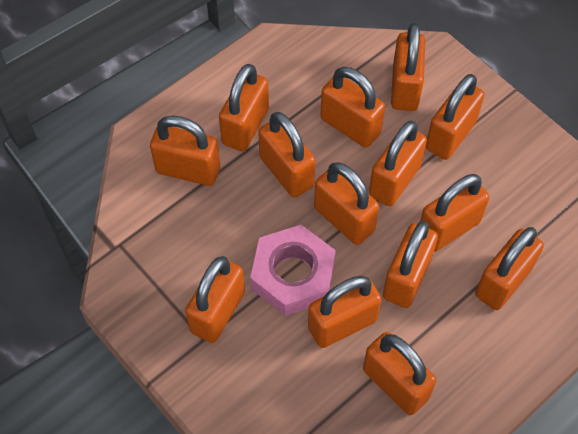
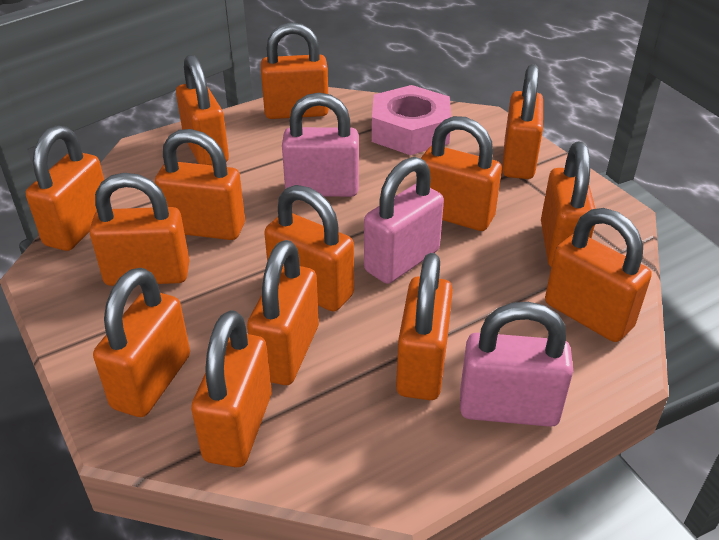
pink padlock: 0 -> 3

